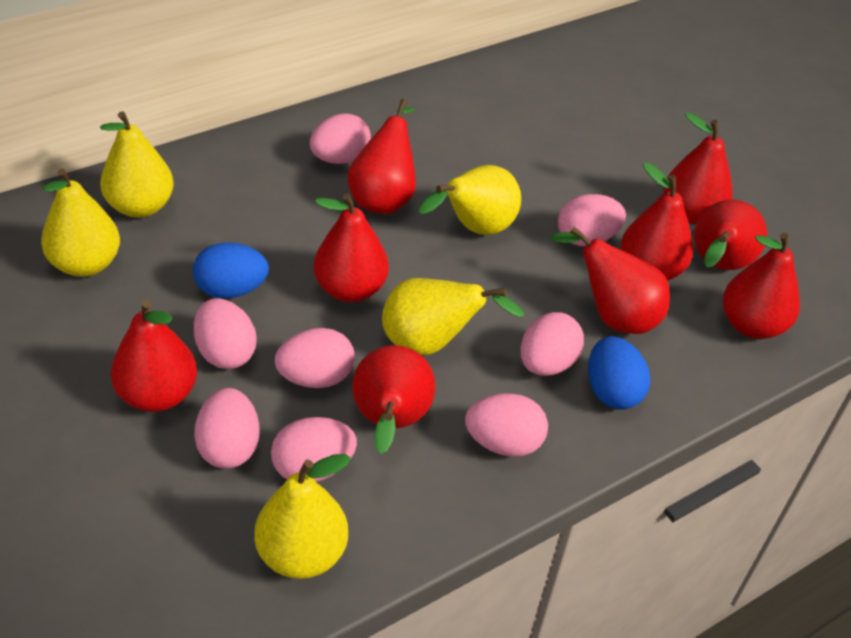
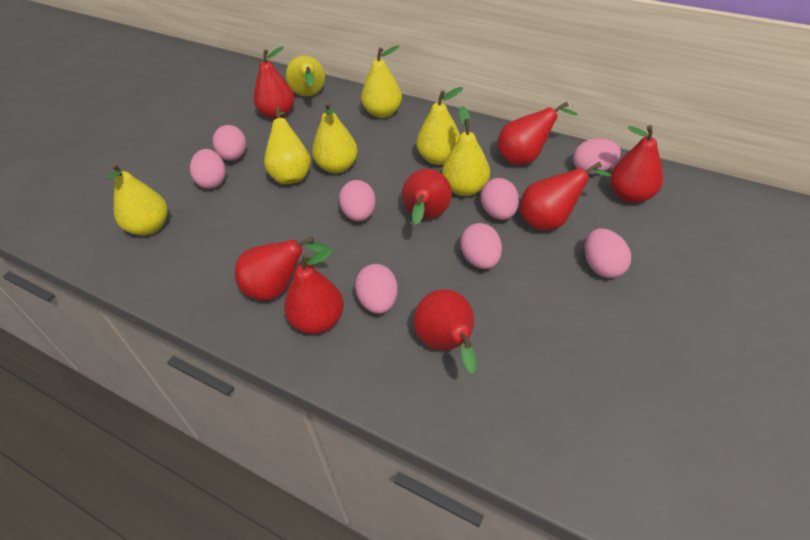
blue egg: 2 -> 0
red pear: 9 -> 8
yellow pear: 5 -> 7

